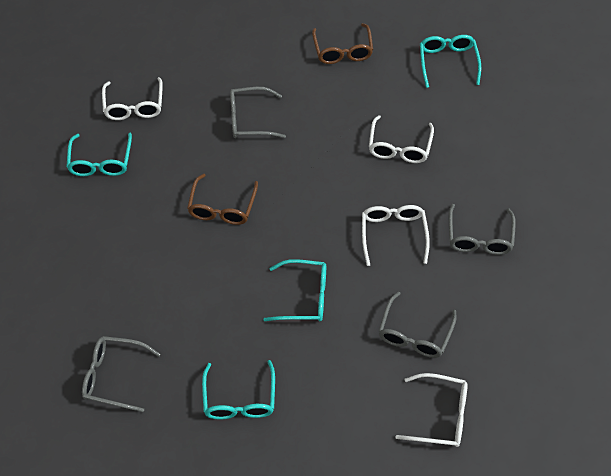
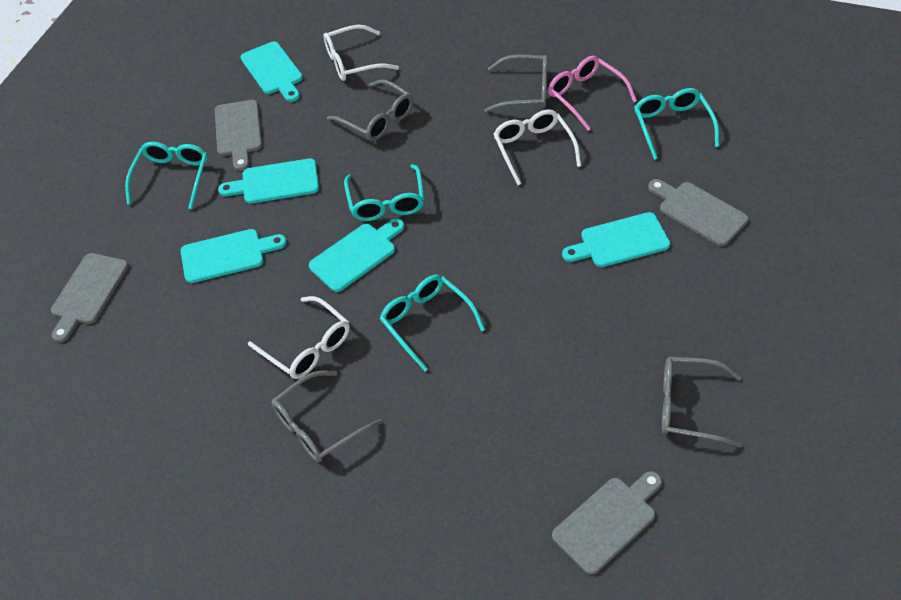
brown glasses: 2 -> 0
grey cutting board: 0 -> 4
pink glasses: 0 -> 1
turquoise cutting board: 0 -> 5
white glasses: 4 -> 3

